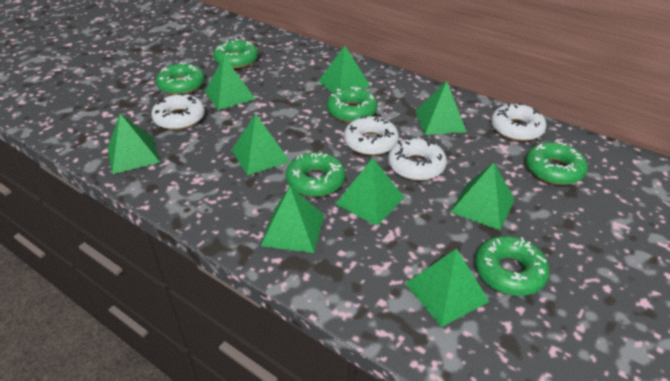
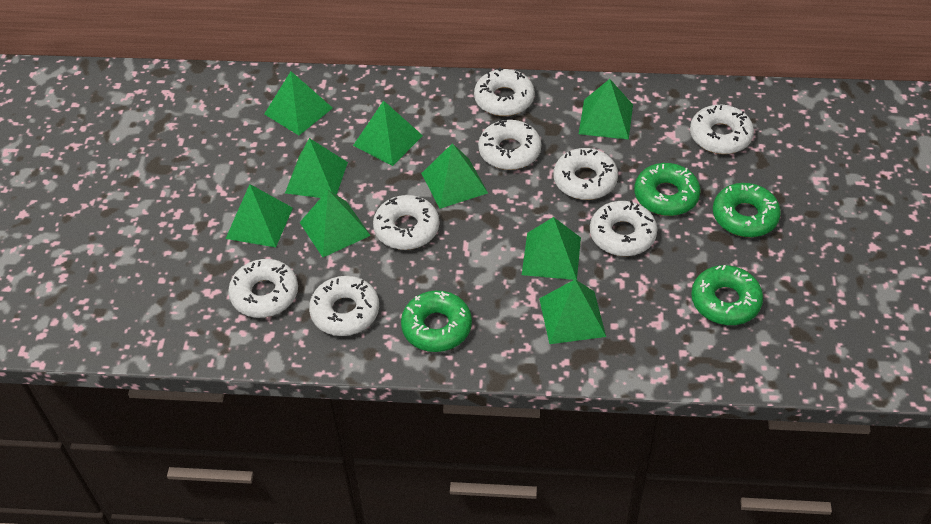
green donut: 6 -> 4
white donut: 4 -> 8

